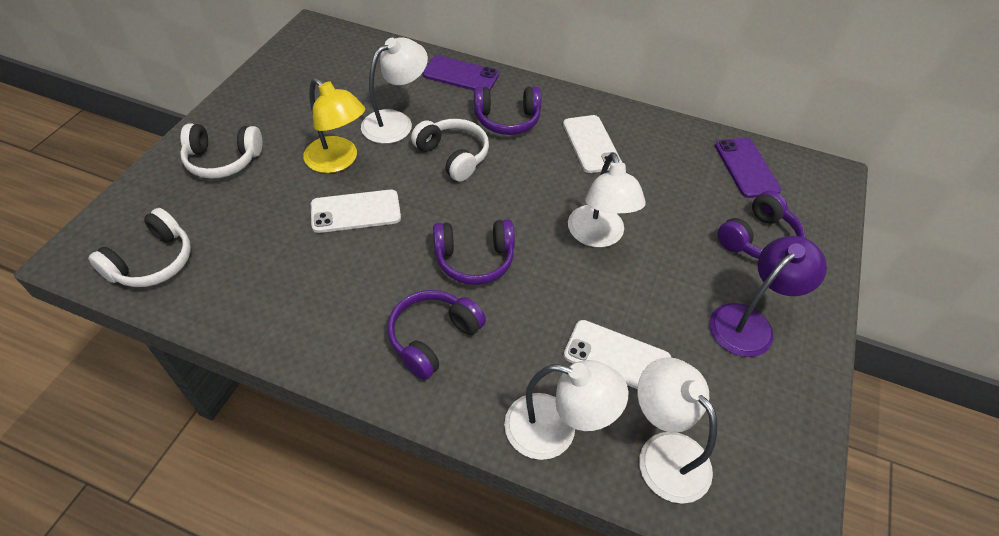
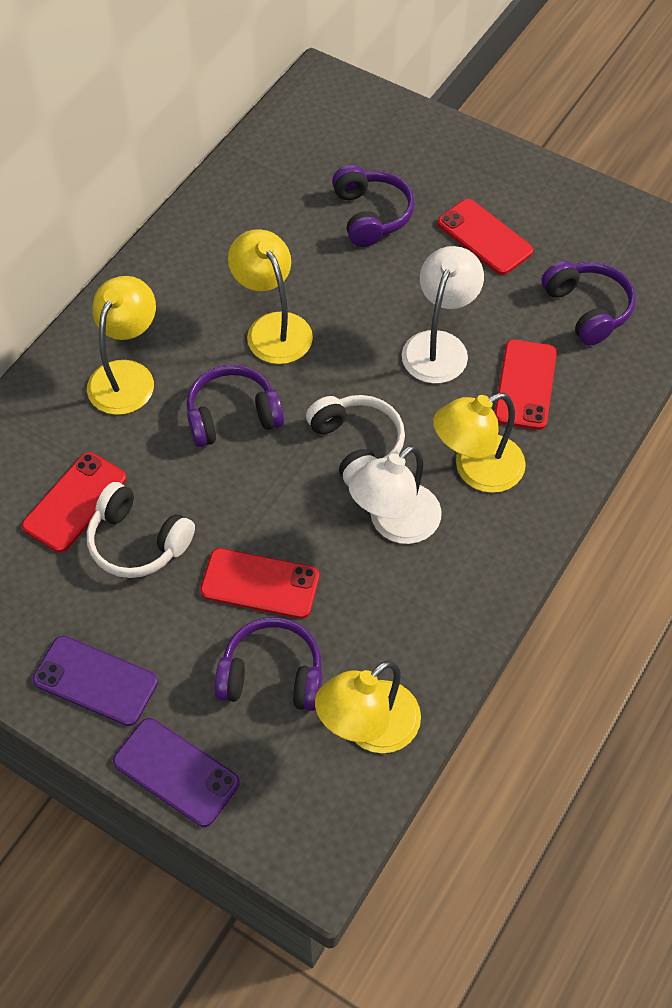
purple lamp: 1 -> 0
red phone: 0 -> 4
white headphones: 3 -> 2
white lamp: 4 -> 2
white phone: 3 -> 0
yellow lamp: 1 -> 4

